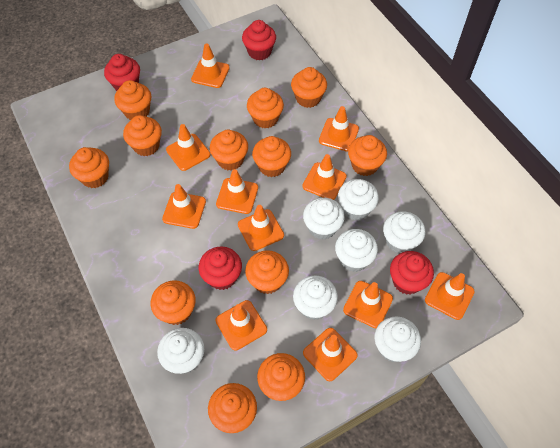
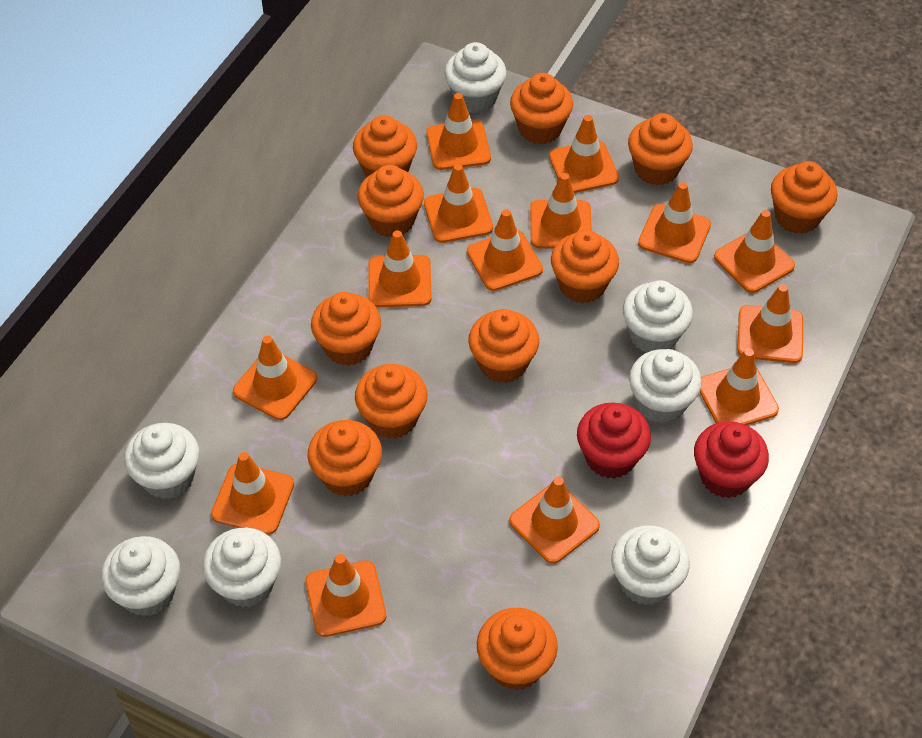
orange cupcake: 12 -> 11
orange traffic cone: 11 -> 14
red cupcake: 4 -> 2

